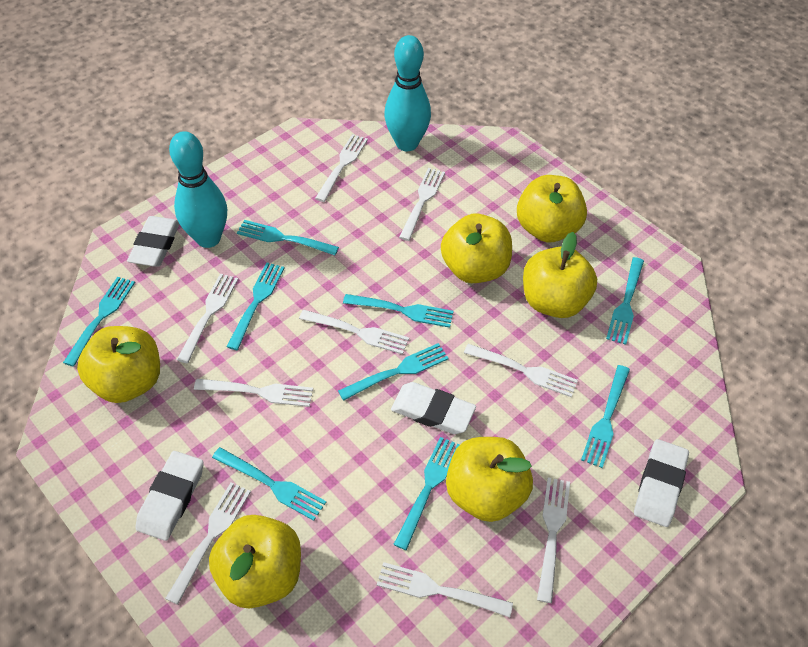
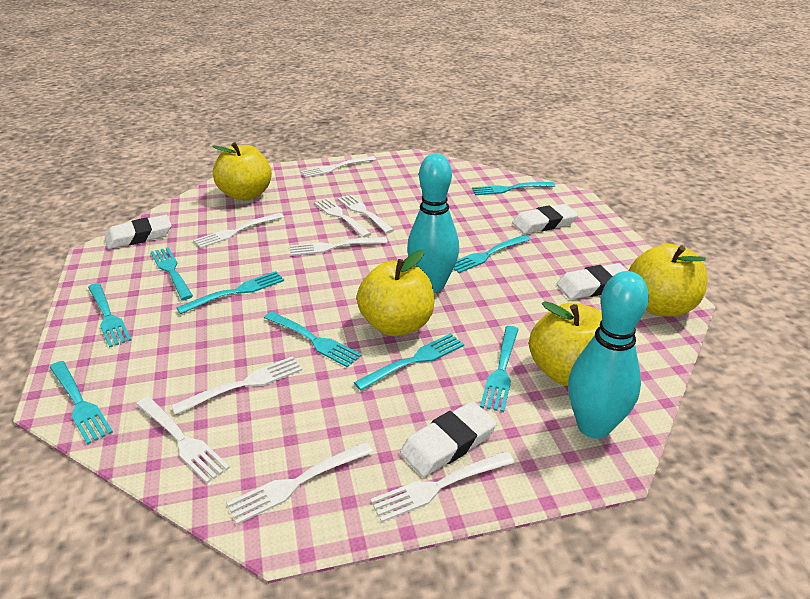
yellow apple: 6 -> 4

